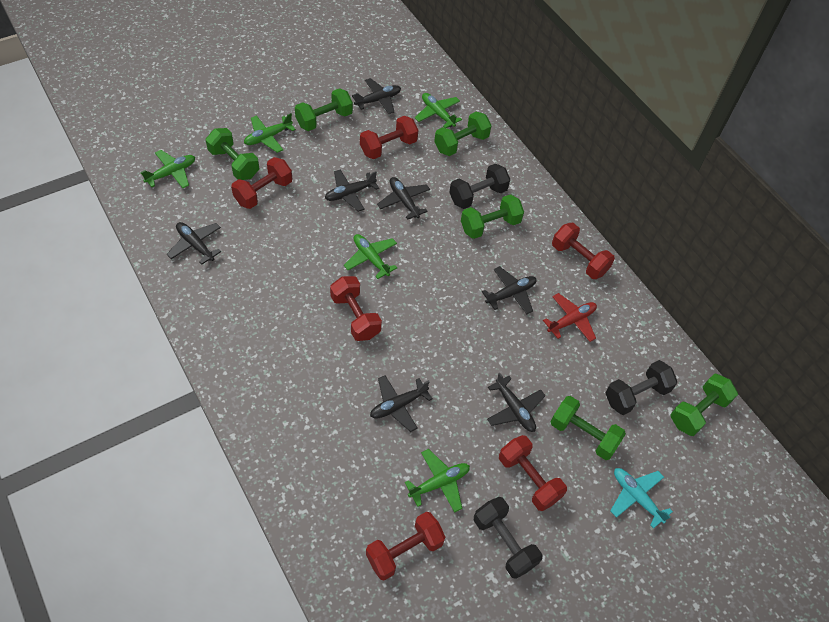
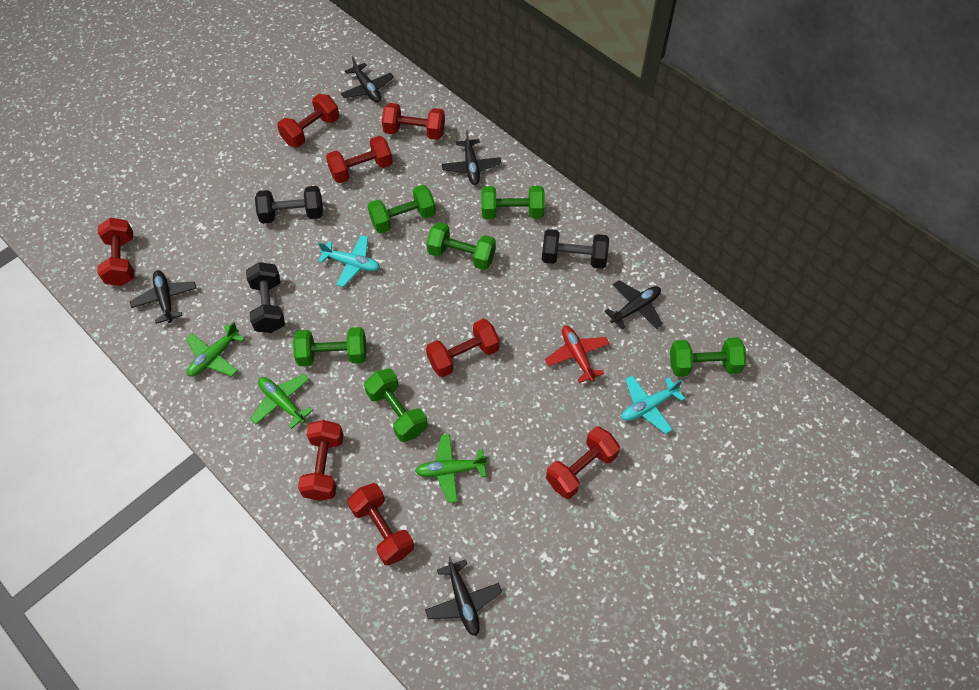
black plane: 7 -> 5
green plane: 5 -> 3
red dumbbell: 6 -> 8
turquoise plane: 1 -> 2

